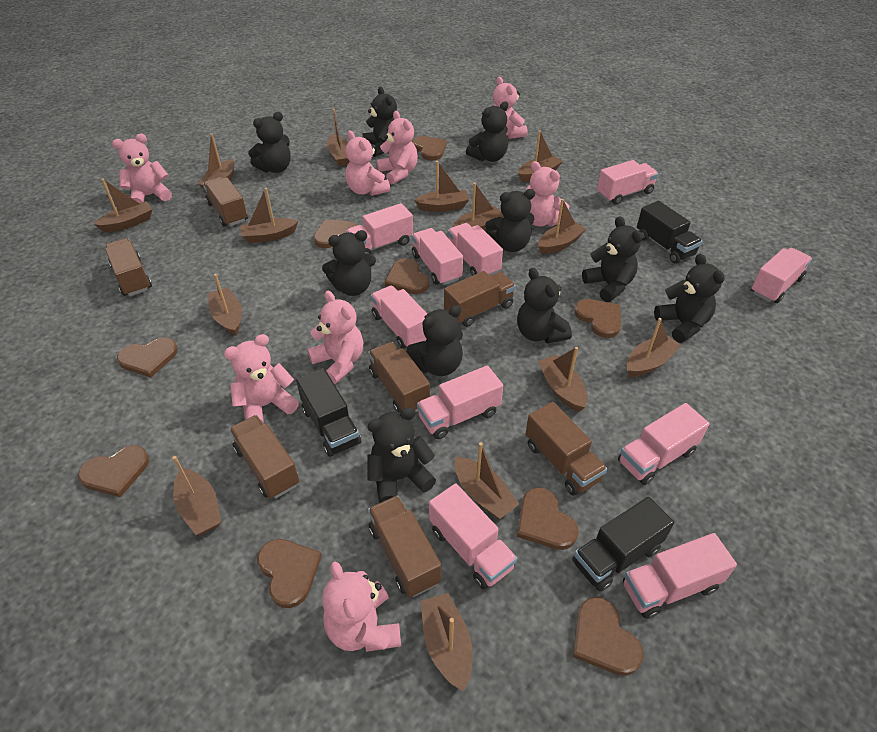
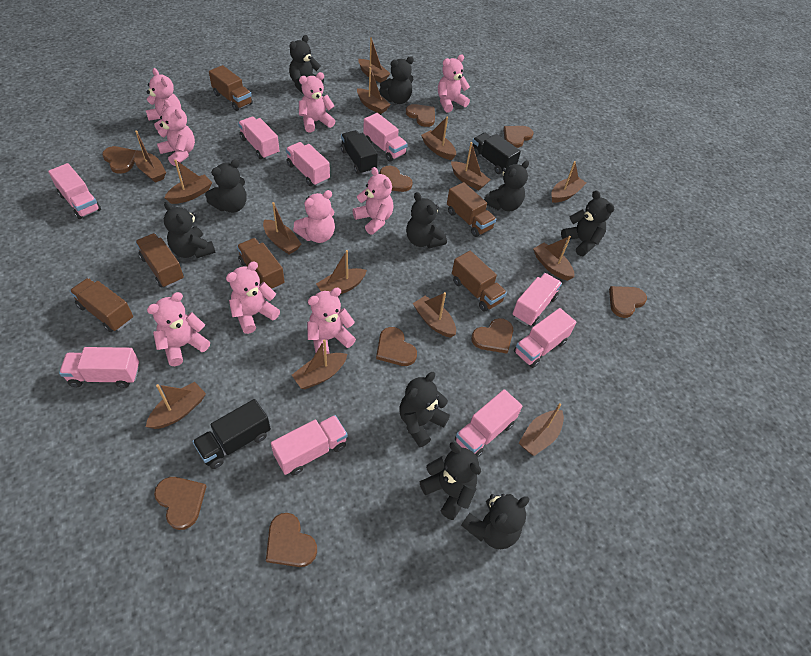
brown truck: 7 -> 6
pink teddy bear: 8 -> 9
pink truck: 10 -> 9

